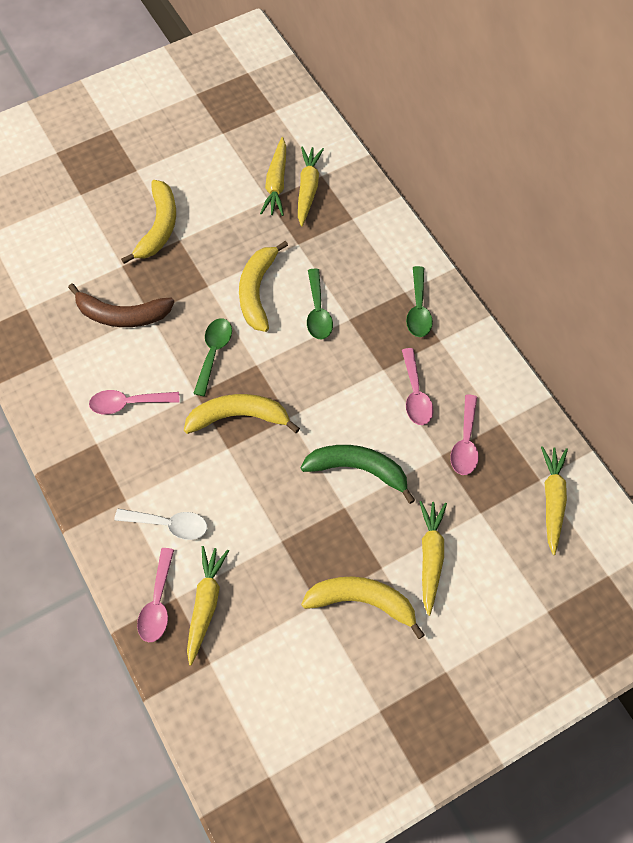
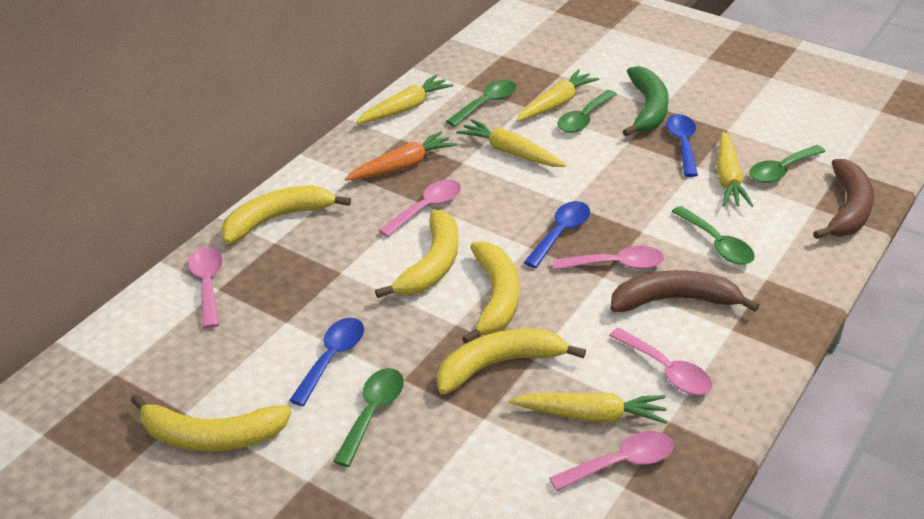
blue spoon: 0 -> 3
brown banana: 1 -> 2
green spoon: 3 -> 5
orange carrot: 0 -> 1
pink spoon: 4 -> 5
white spoon: 1 -> 0
yellow banana: 4 -> 5

